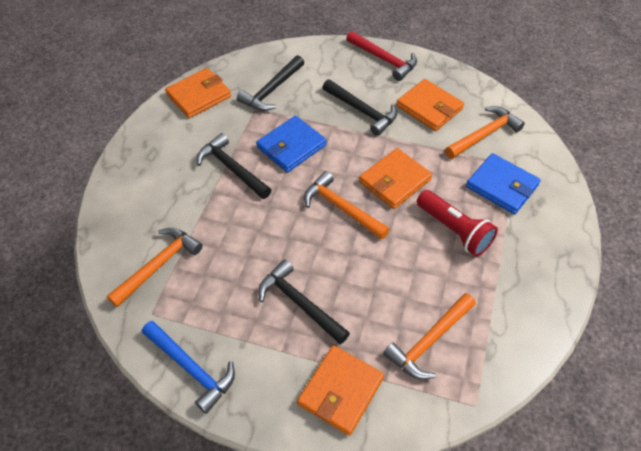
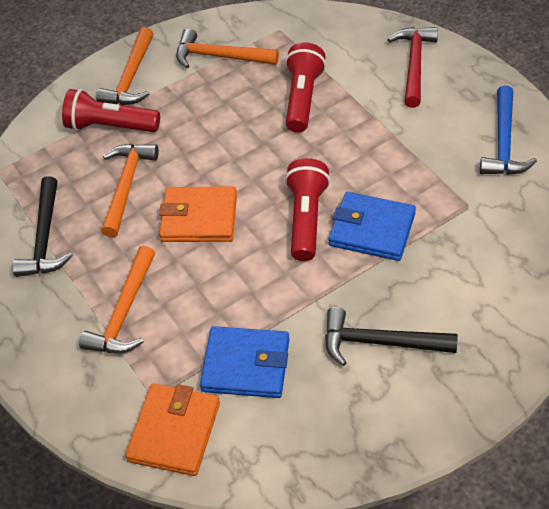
black hammer: 4 -> 2
orange wallet: 4 -> 2
red flashlight: 1 -> 3

